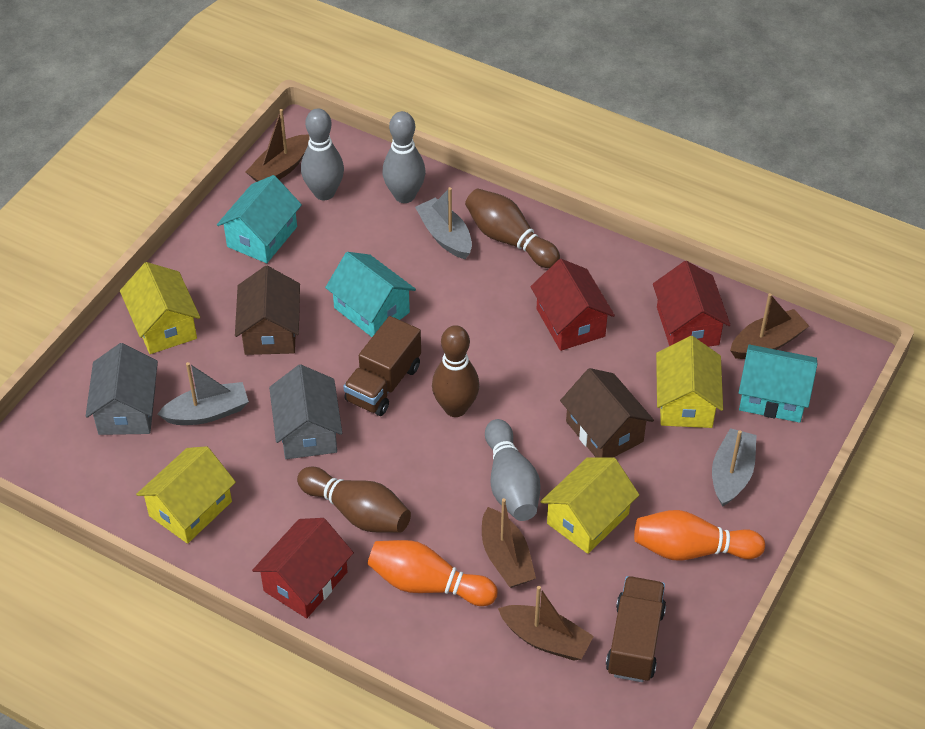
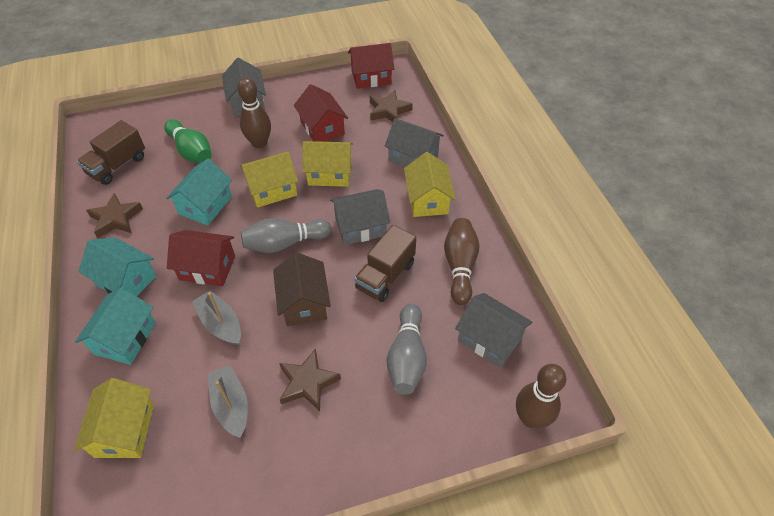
brown boat: 4 -> 0
brown house: 2 -> 1
brown star: 0 -> 3
green bowling pin: 0 -> 1
grey boat: 3 -> 2
grey bowling pin: 3 -> 2
grey house: 2 -> 4
orange bowling pin: 2 -> 0

